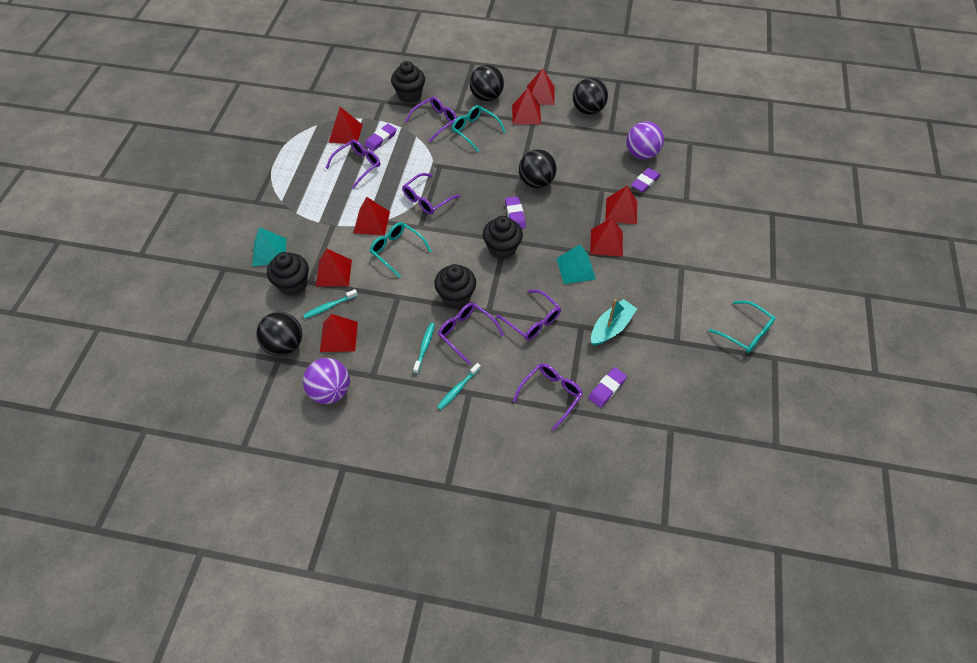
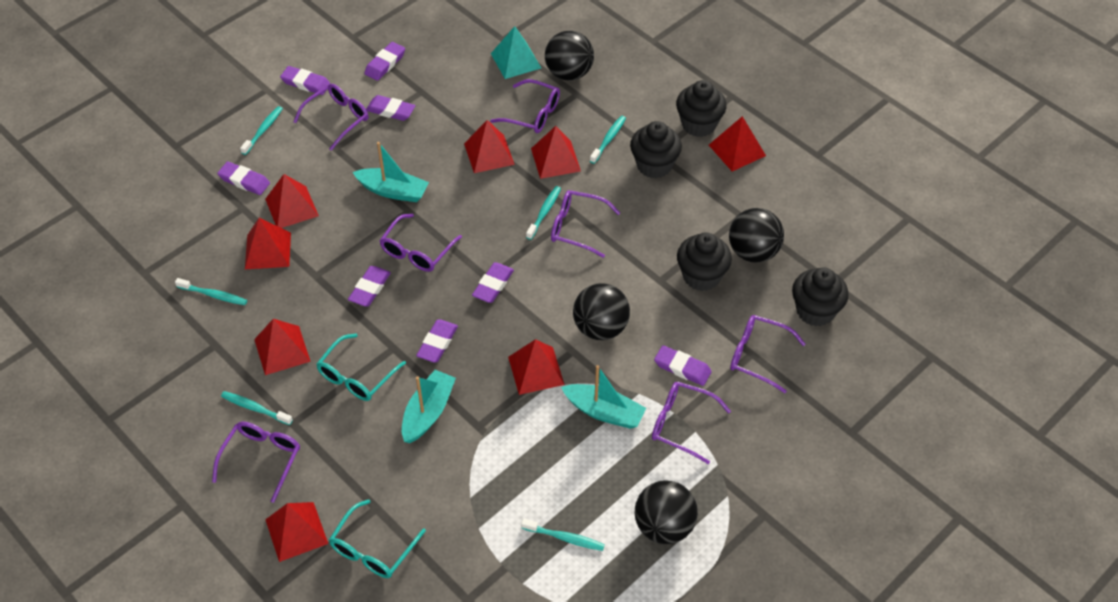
purple ball: 2 -> 0
purple eraser: 4 -> 8
purple glasses: 6 -> 7
turquoise boat: 1 -> 3
turquoise glasses: 3 -> 2
turquoise pyramid: 2 -> 1
turquoise toothbrush: 3 -> 6

